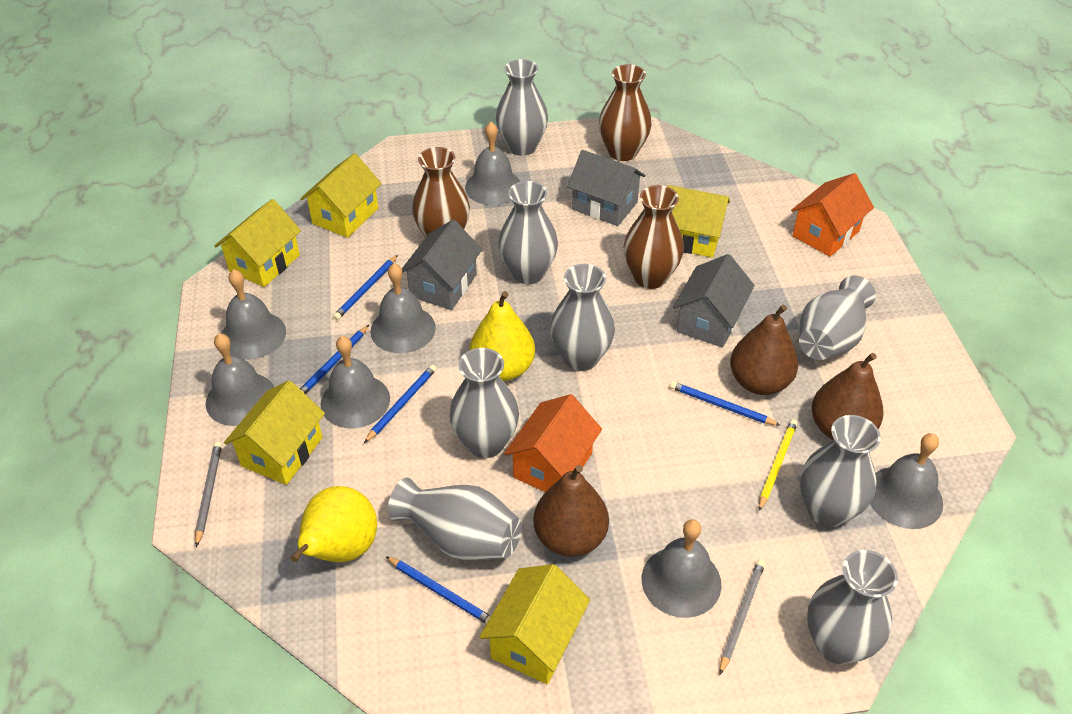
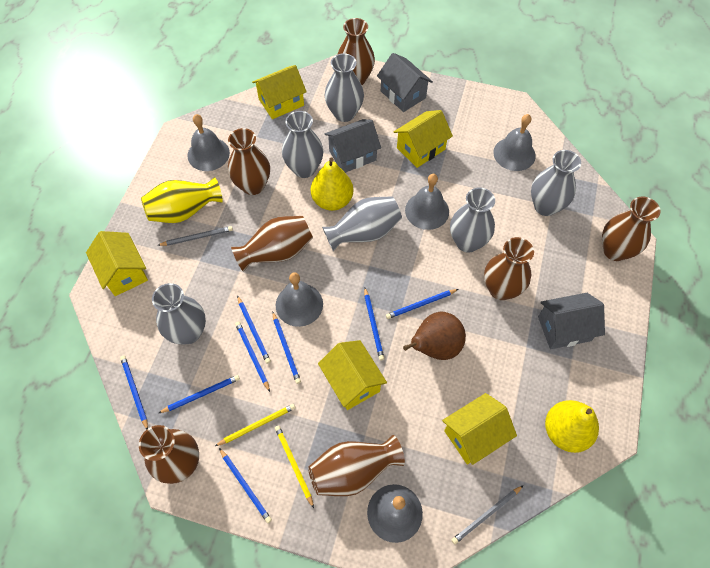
blue pencil: 5 -> 8
brown pear: 3 -> 1
brown vase: 3 -> 7
grey bell: 7 -> 5
grey vase: 8 -> 6
orange house: 2 -> 0
yellow pencil: 1 -> 2
yellow vase: 0 -> 1

